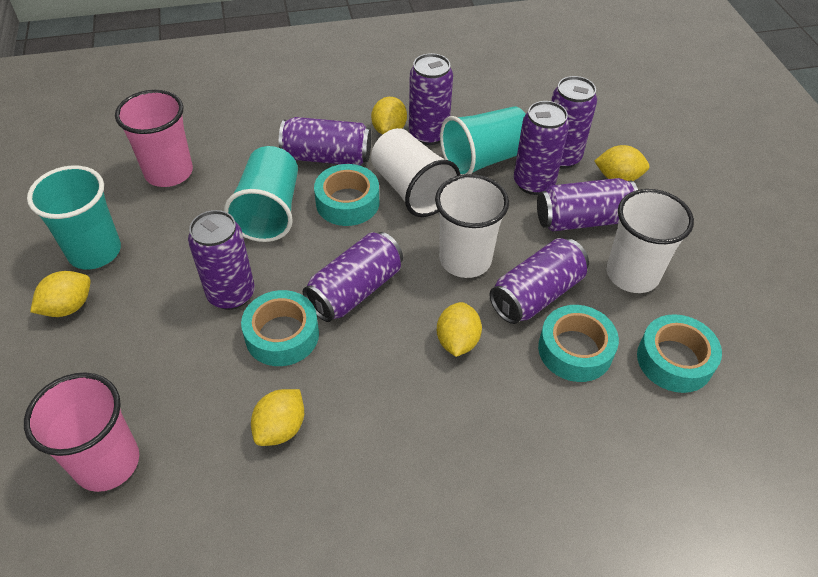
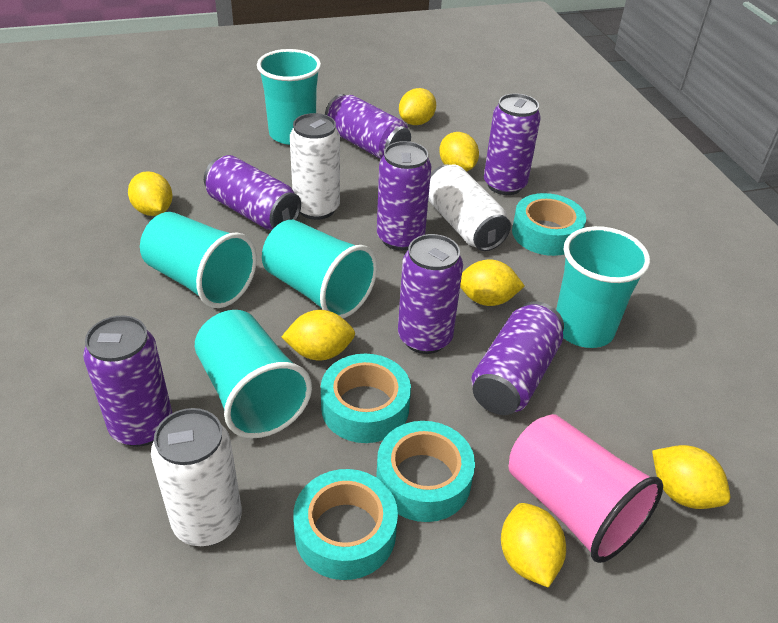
pink cup: 2 -> 1
purple can: 8 -> 7
turquoise cup: 3 -> 5
white can: 0 -> 3
white cup: 3 -> 0
yellow lemon: 5 -> 7

